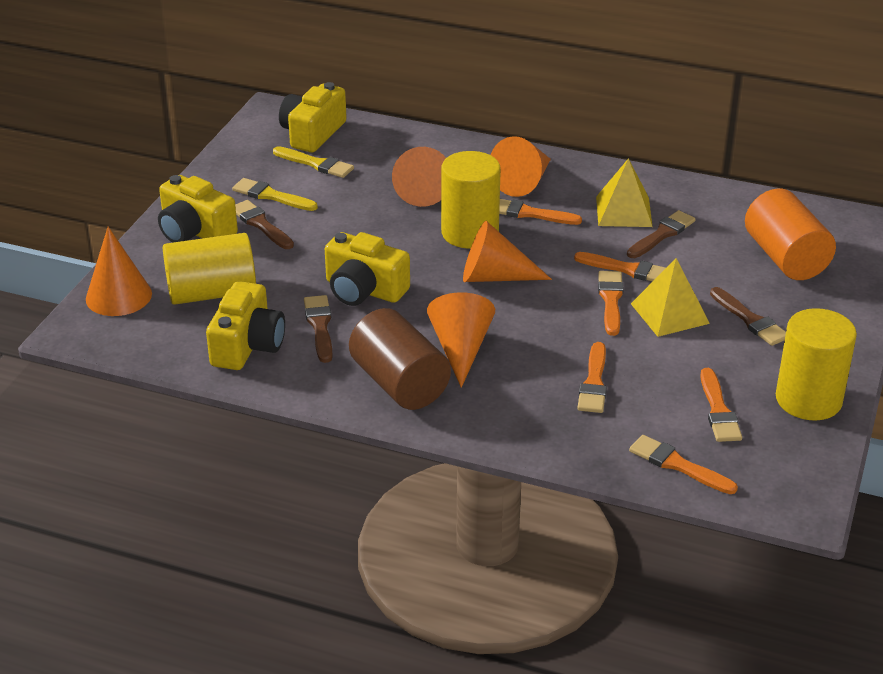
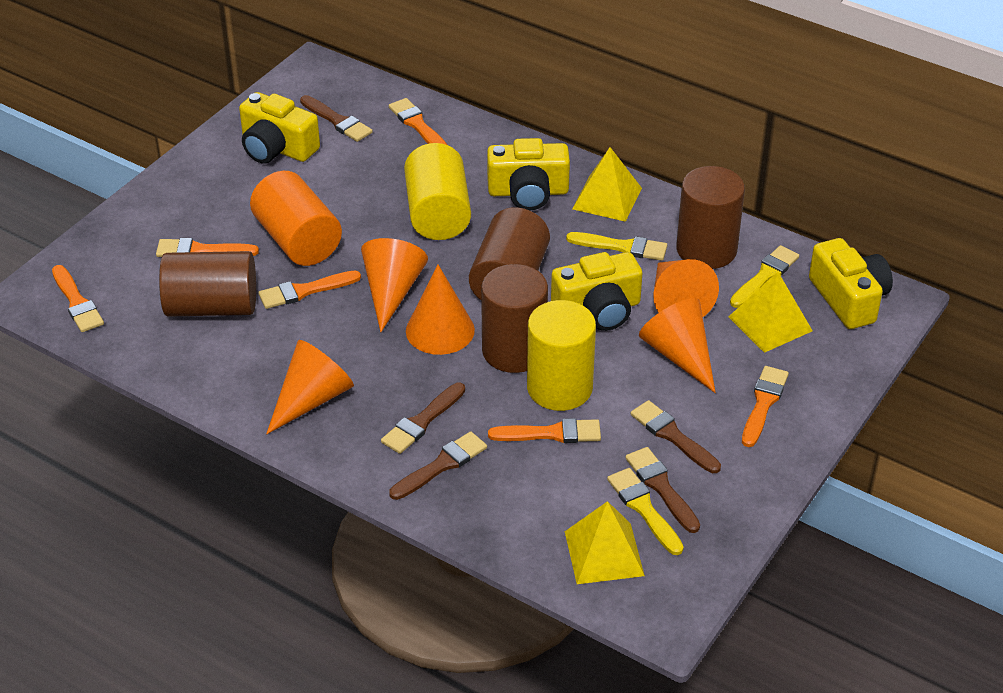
brown brush: 4 -> 5
brown cylinder: 1 -> 4
yellow brush: 2 -> 3
yellow cylinder: 3 -> 2
yellow pyramid: 2 -> 3

